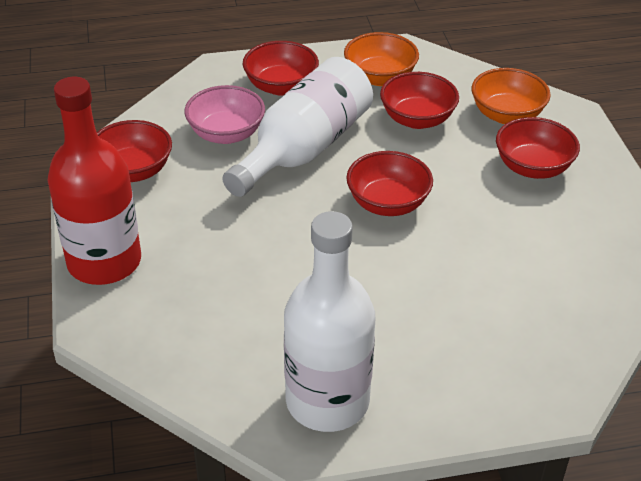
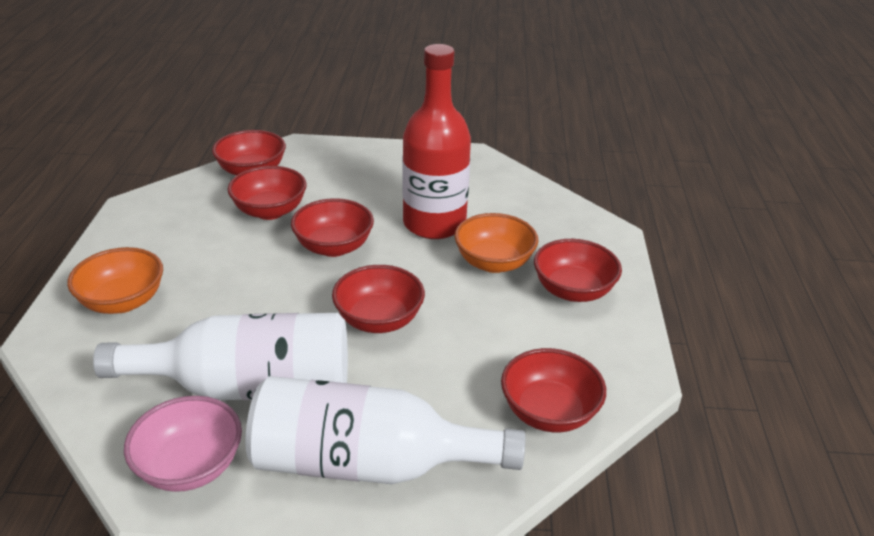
red bowl: 5 -> 6

